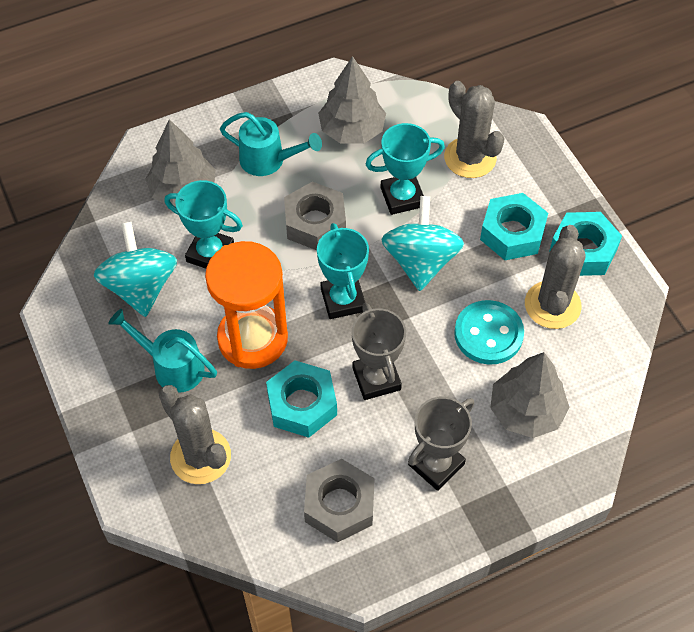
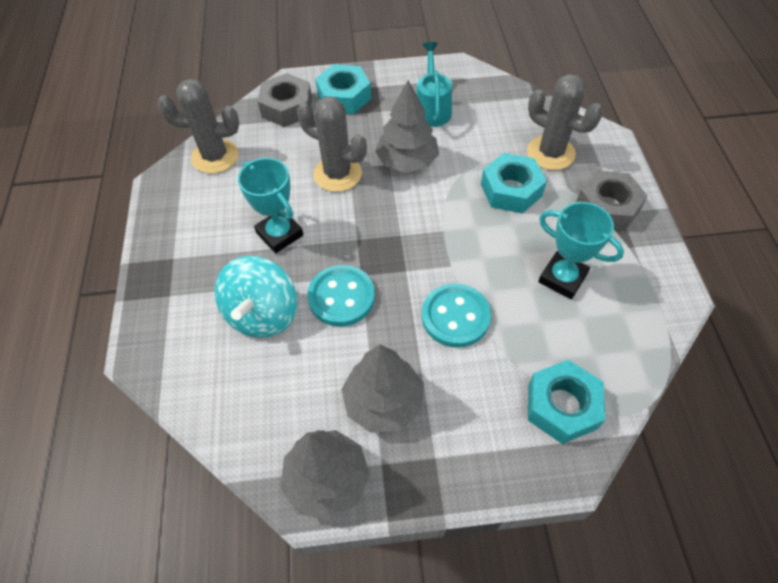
grey trophy: 2 -> 0
orange hourglass: 1 -> 0
turquoise button: 1 -> 2
turquoise spinning top: 2 -> 1
turquoise trophy: 3 -> 2
turquoise watering can: 2 -> 1

